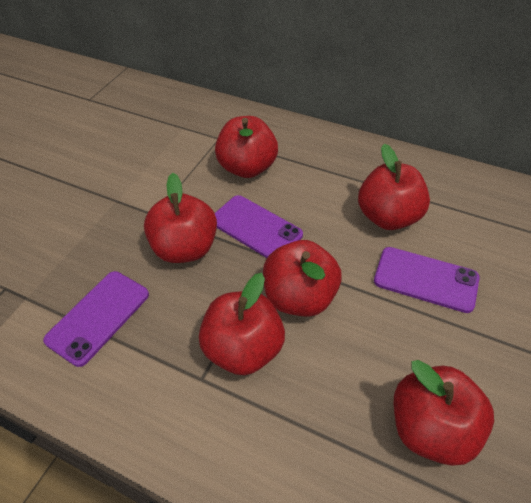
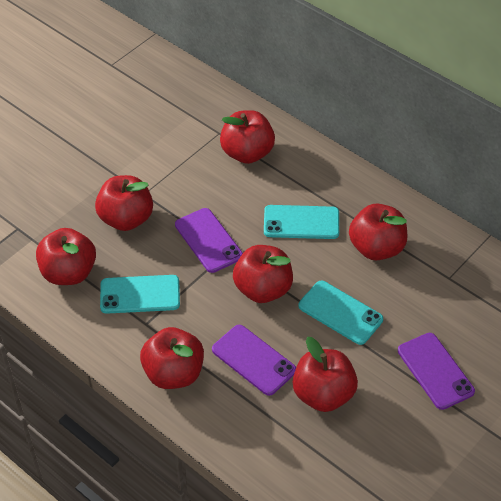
red apple: 6 -> 7
turquoise phone: 0 -> 3

